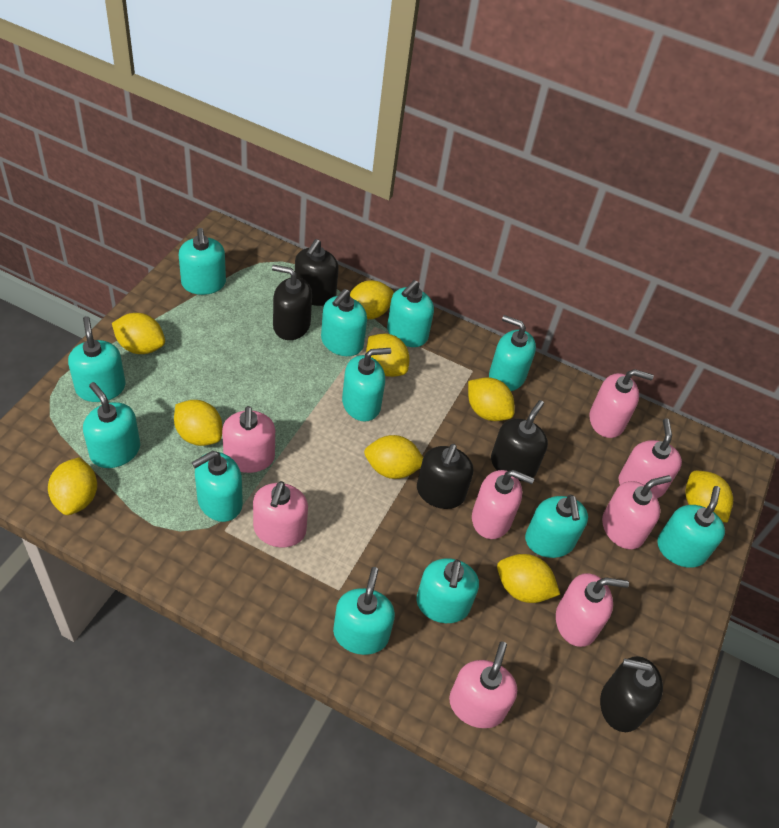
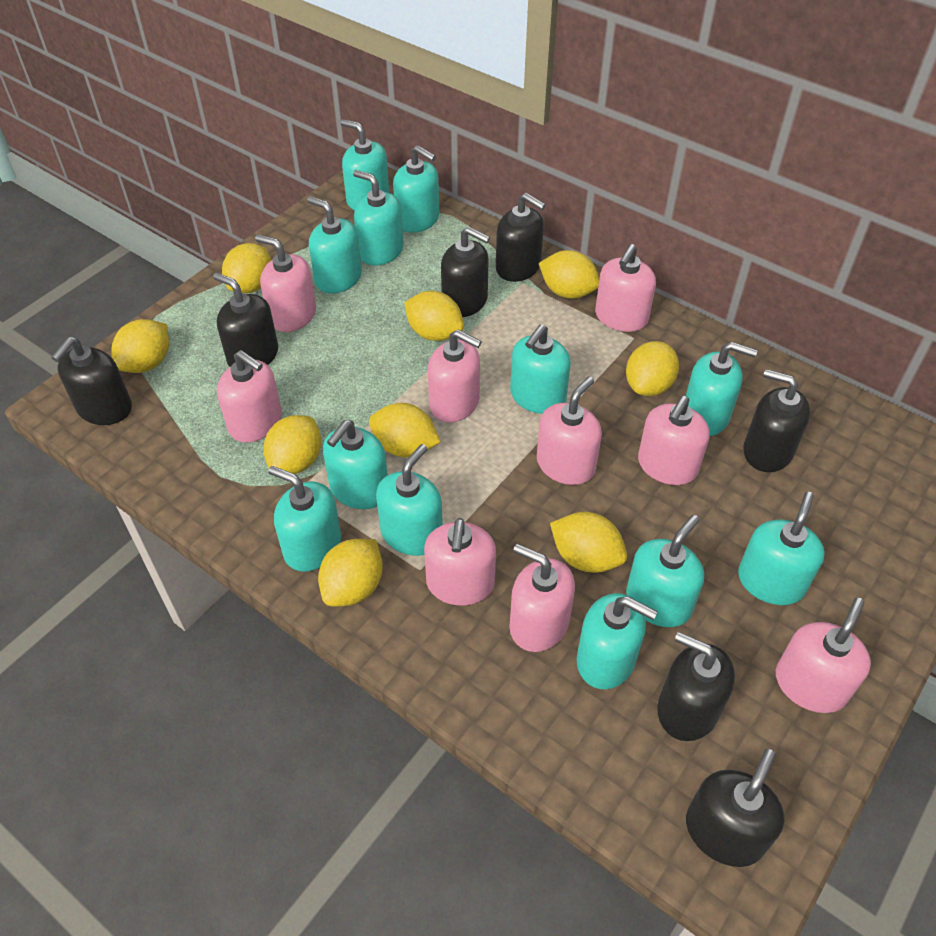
black soap dispenser: 5 -> 7
pink soap dispenser: 8 -> 9

